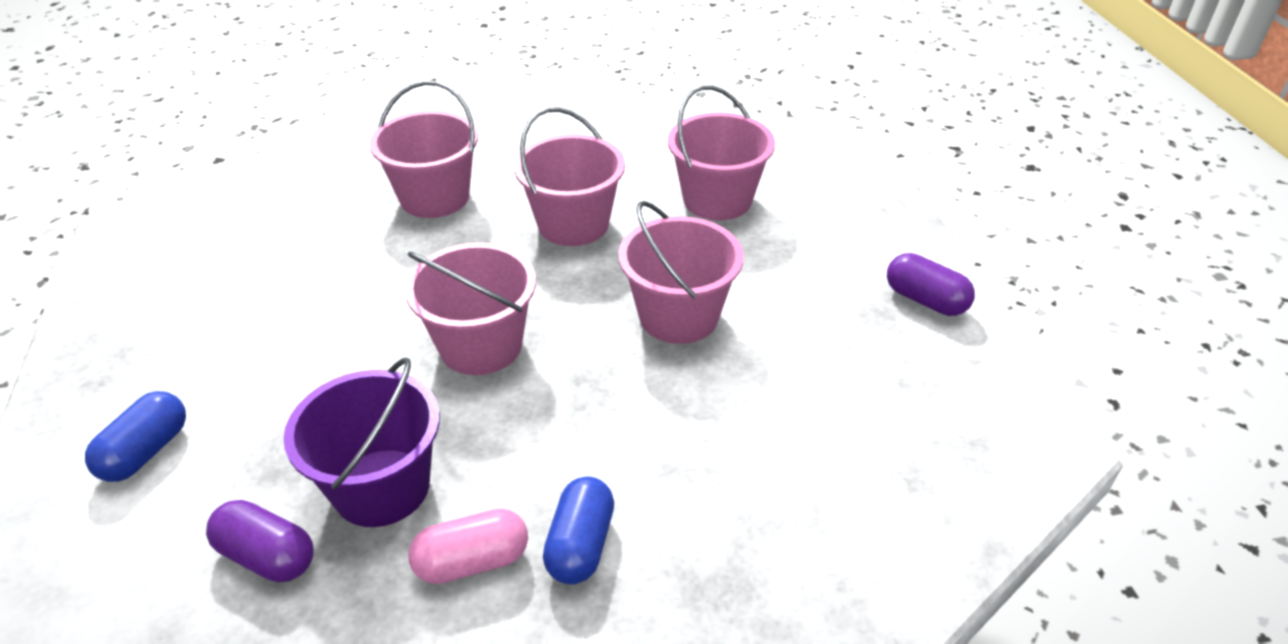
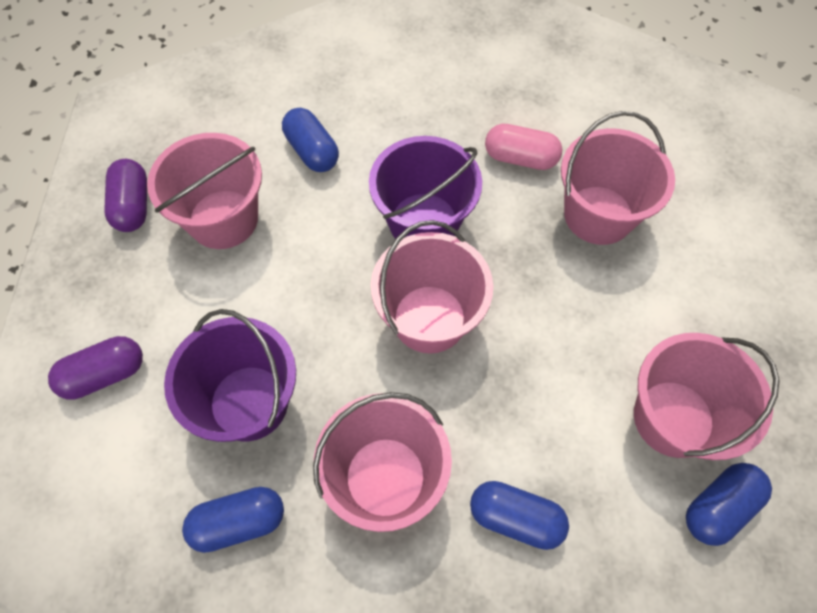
blue capsule: 2 -> 4
purple bucket: 1 -> 2

